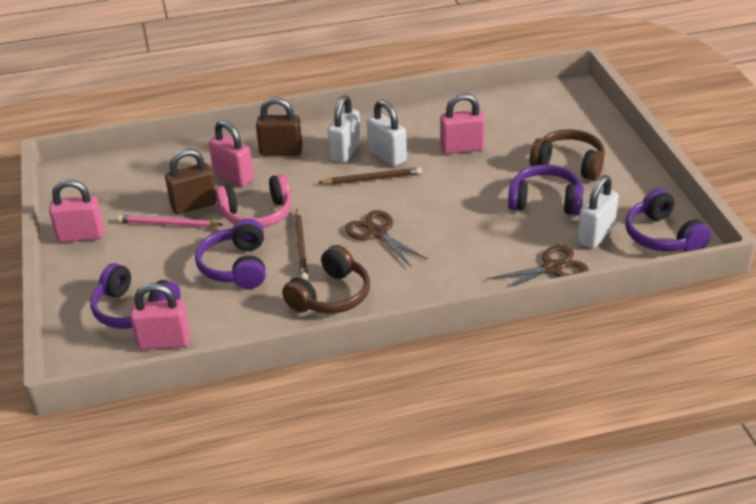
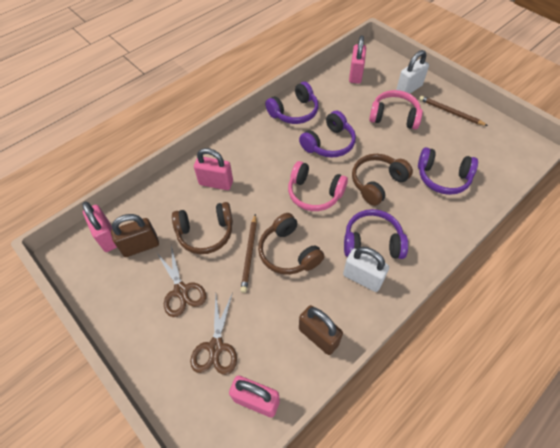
brown headphones: 2 -> 3
pink headphones: 1 -> 2
pink pencil: 1 -> 0
white padlock: 3 -> 2

